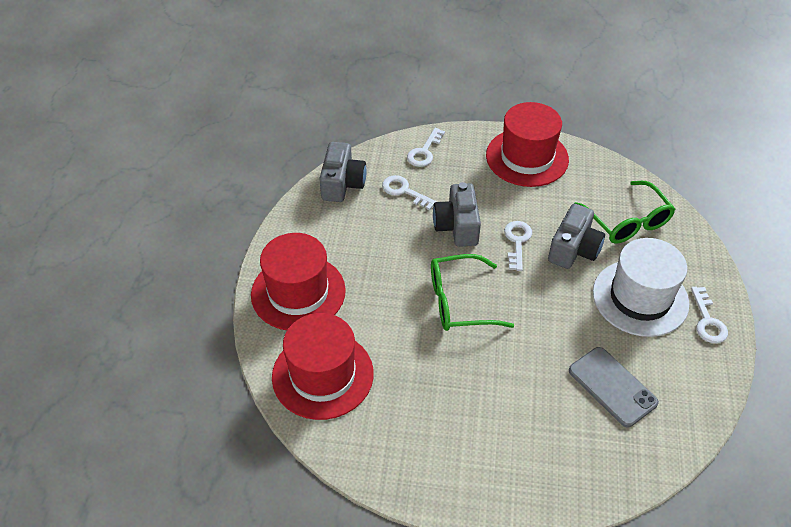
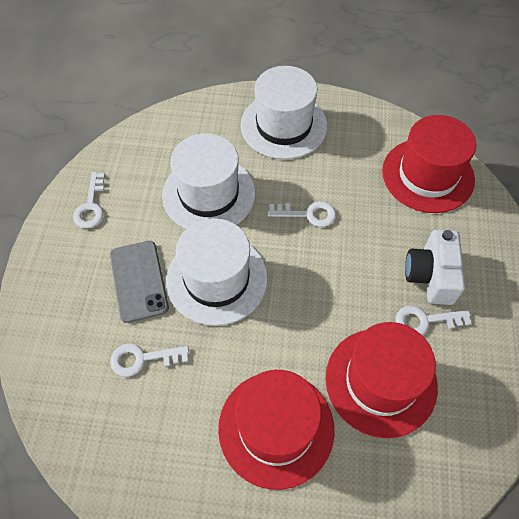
green glasses: 2 -> 0
grey camera: 3 -> 0
white camera: 0 -> 1
white hat: 1 -> 3

